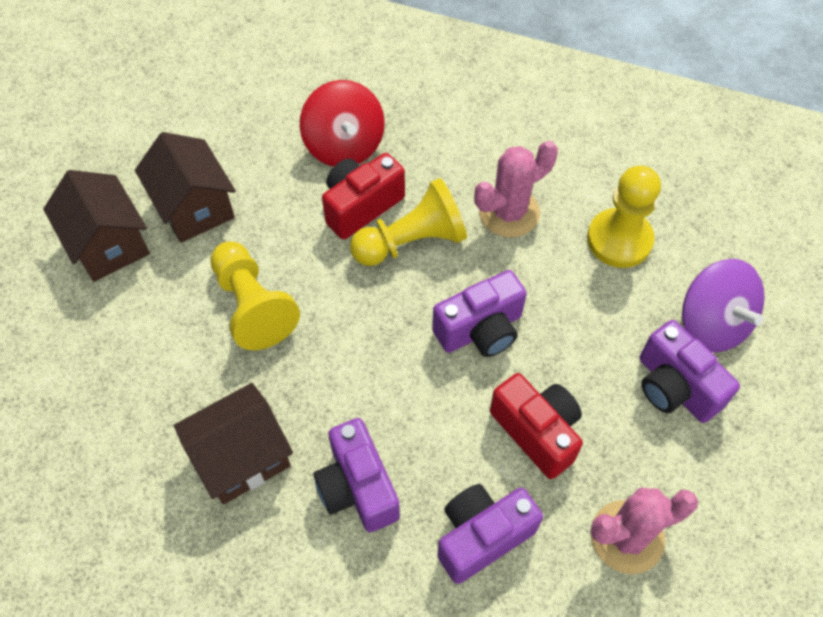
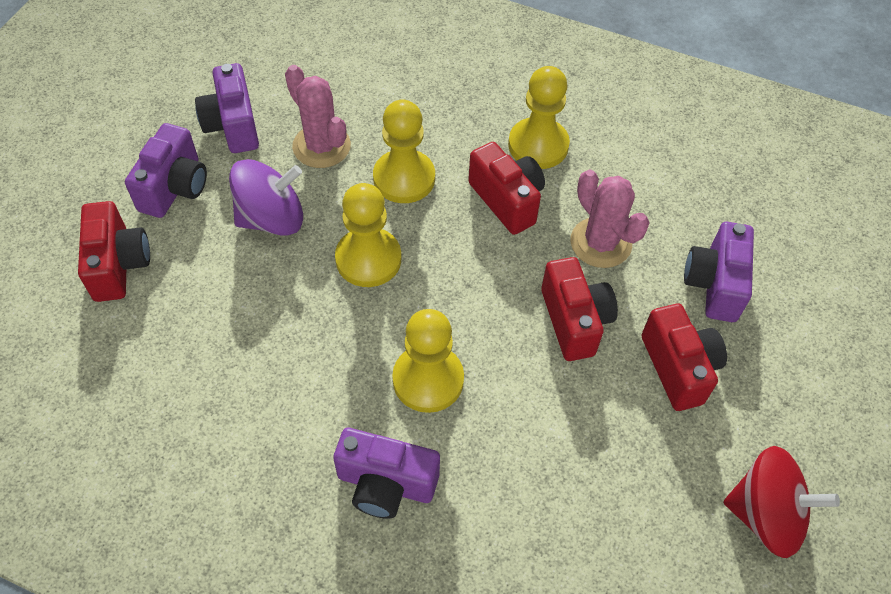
brown house: 3 -> 0
red camera: 2 -> 4
yellow pawn: 3 -> 4

